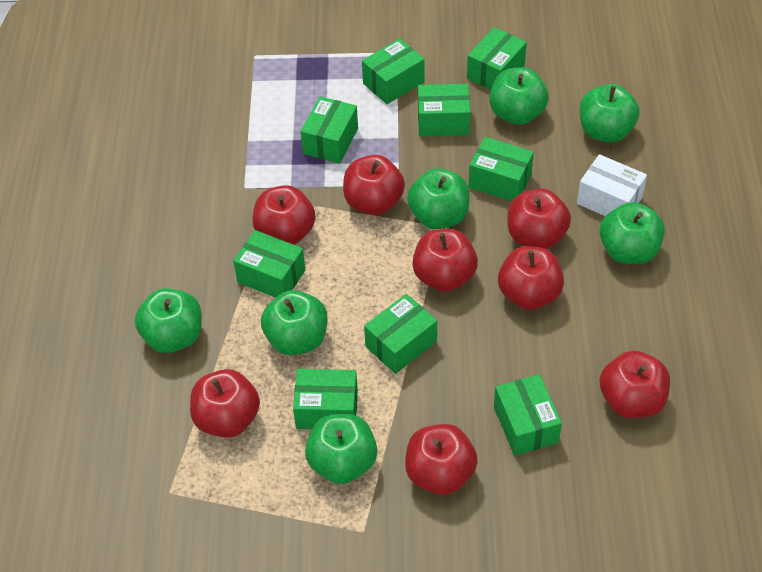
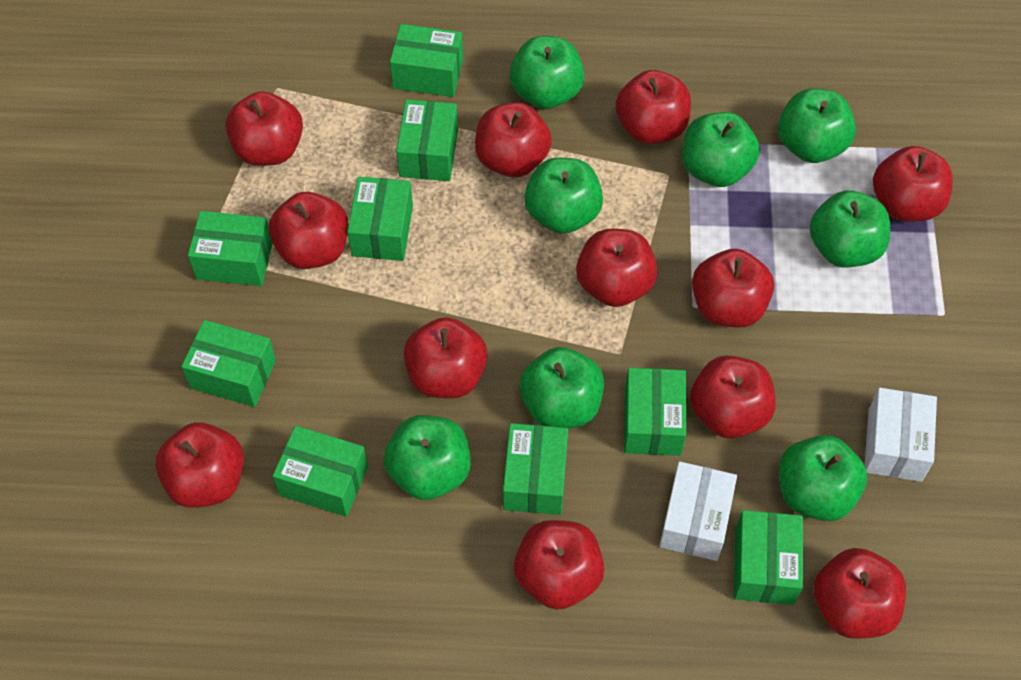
green apple: 7 -> 8
red apple: 8 -> 12
white box: 1 -> 2

